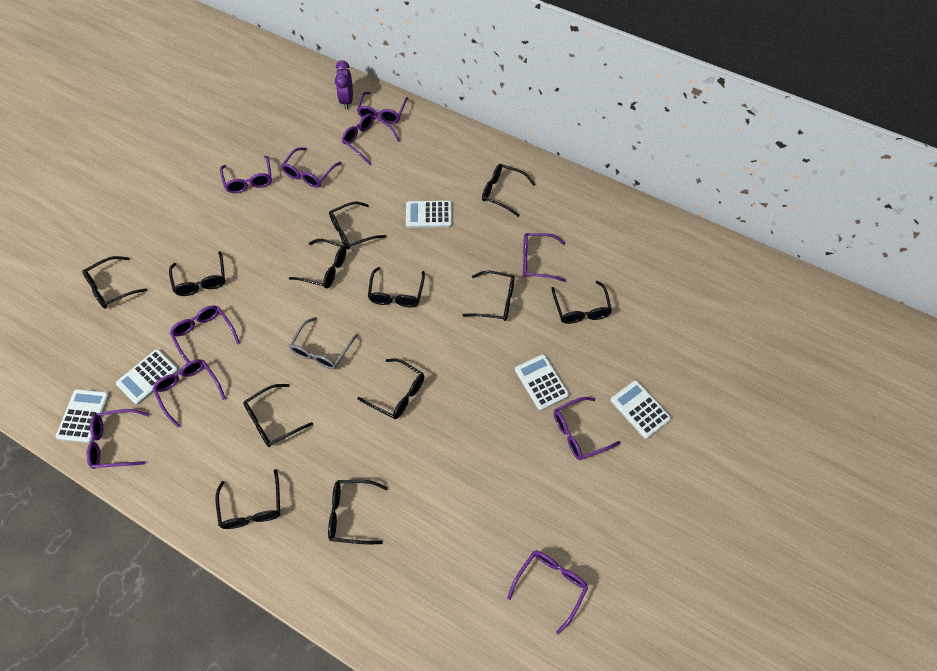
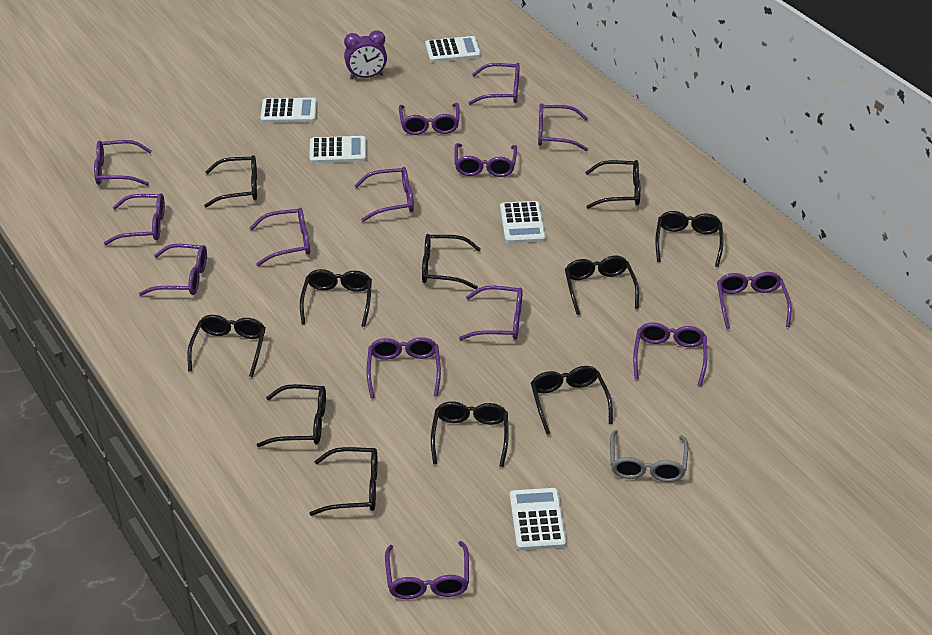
black glasses: 12 -> 11
purple glasses: 10 -> 14

